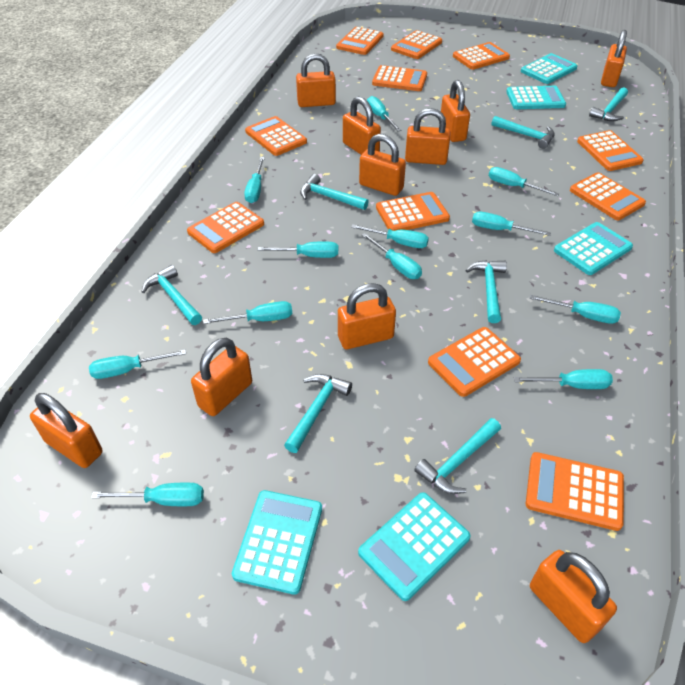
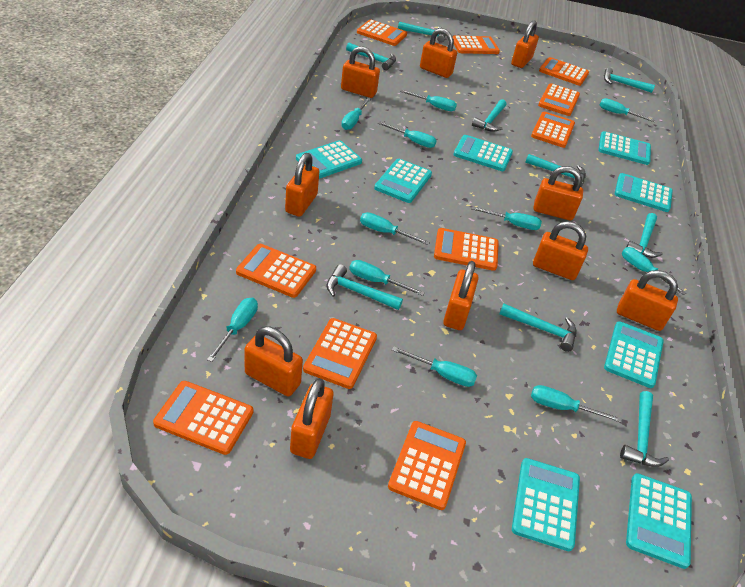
orange calculator: 11 -> 10
turquoise calculator: 5 -> 8
turquoise hammer: 7 -> 9
turquoise screwdriver: 12 -> 11

